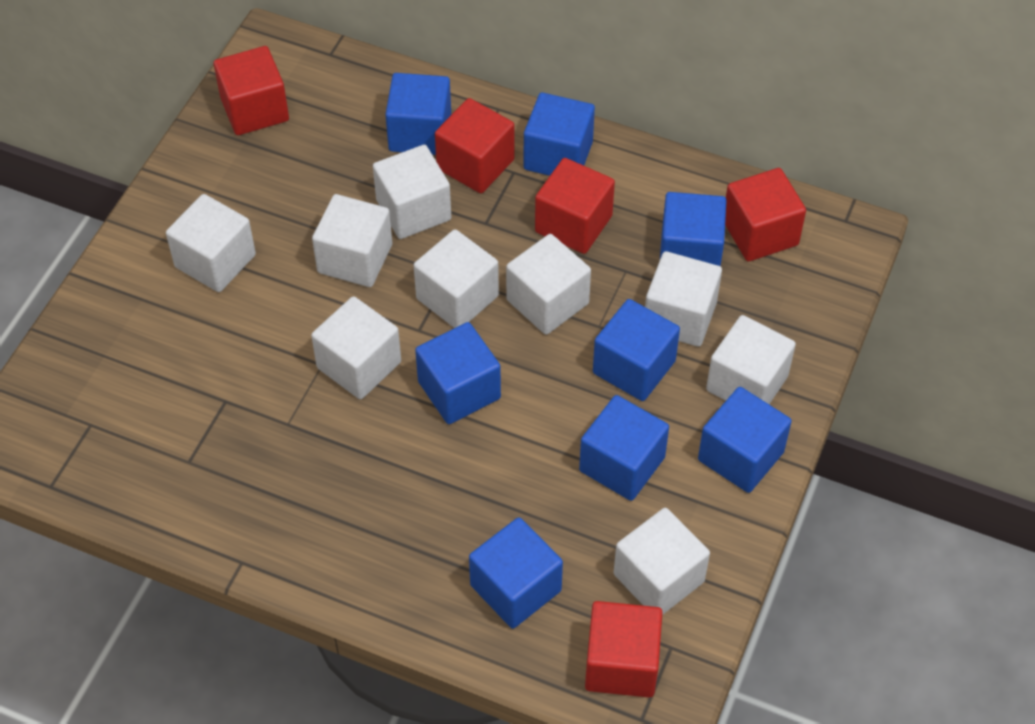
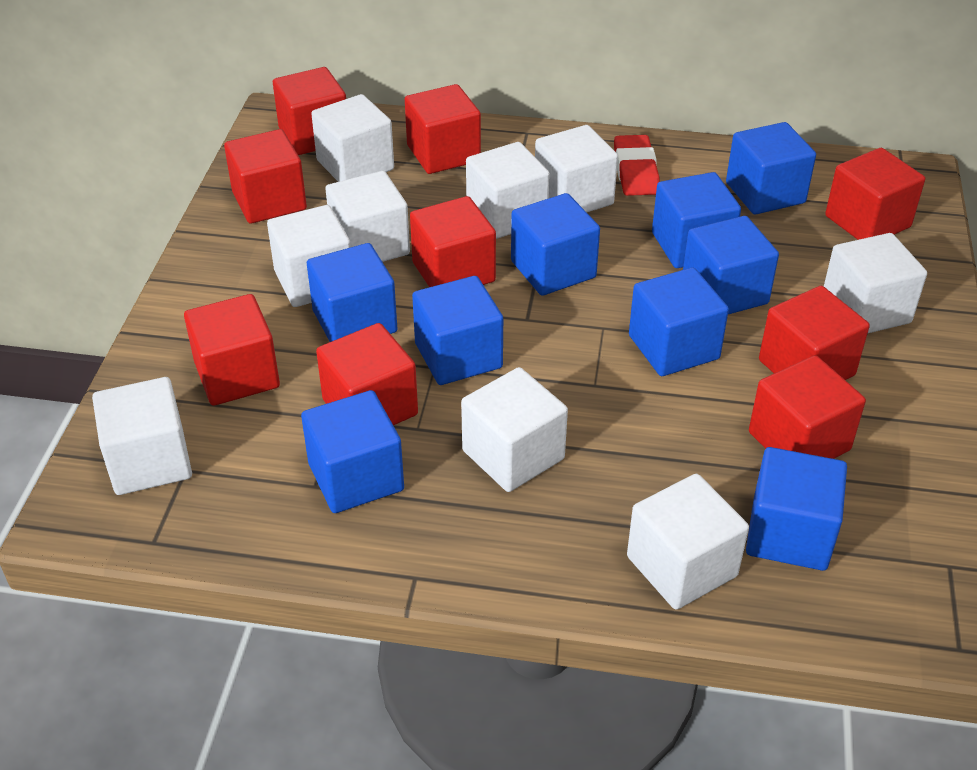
blue cube: 8 -> 9
red cube: 5 -> 9
red eraser: 0 -> 1

